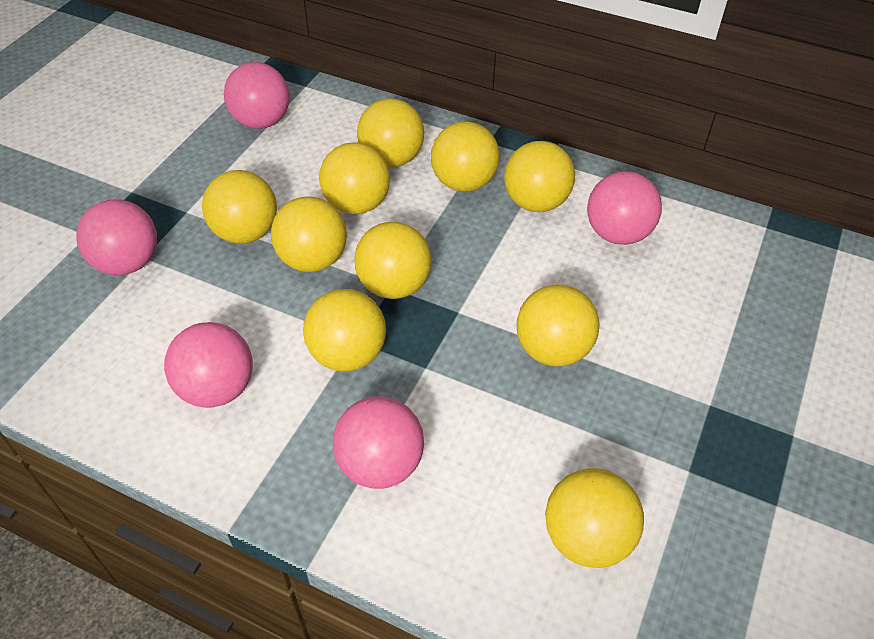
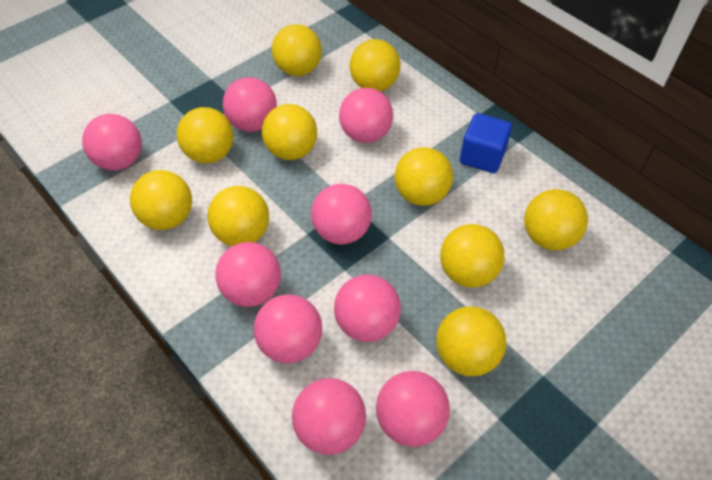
blue cube: 0 -> 1
pink ball: 5 -> 9

